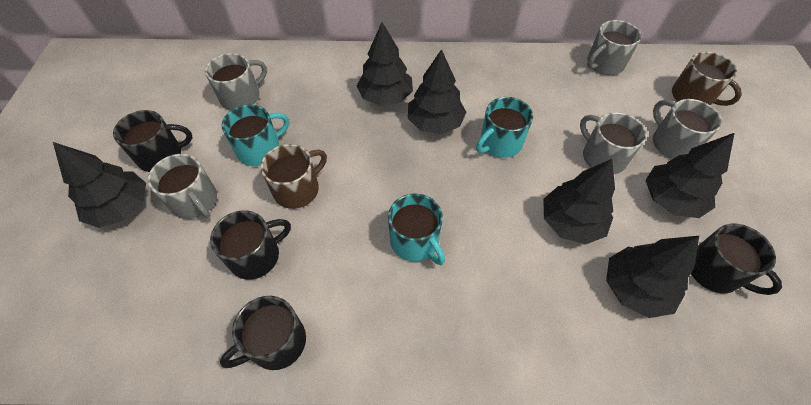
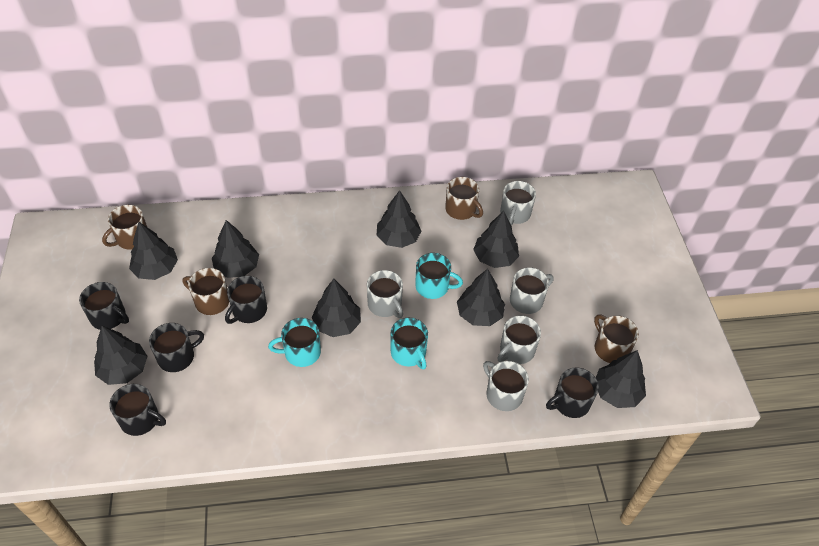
black mug: 4 -> 5
black tree: 6 -> 8
brown mug: 2 -> 4

